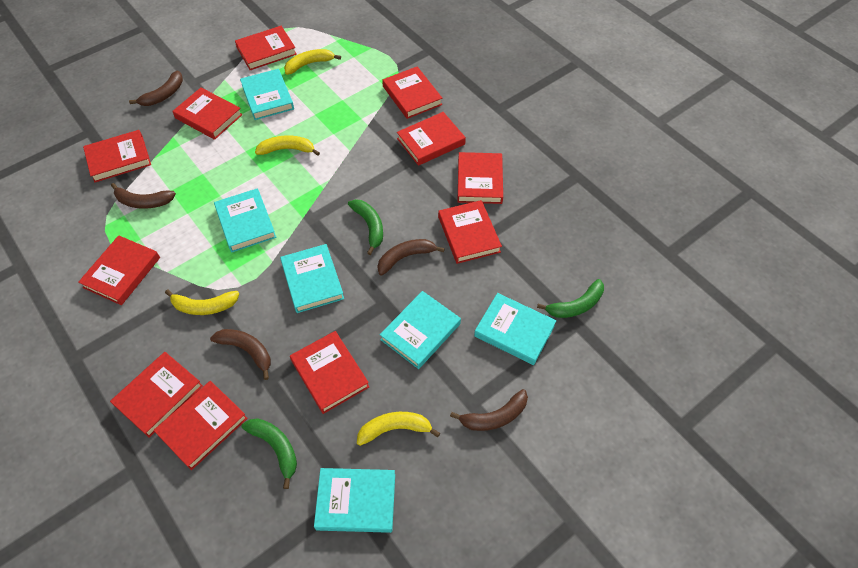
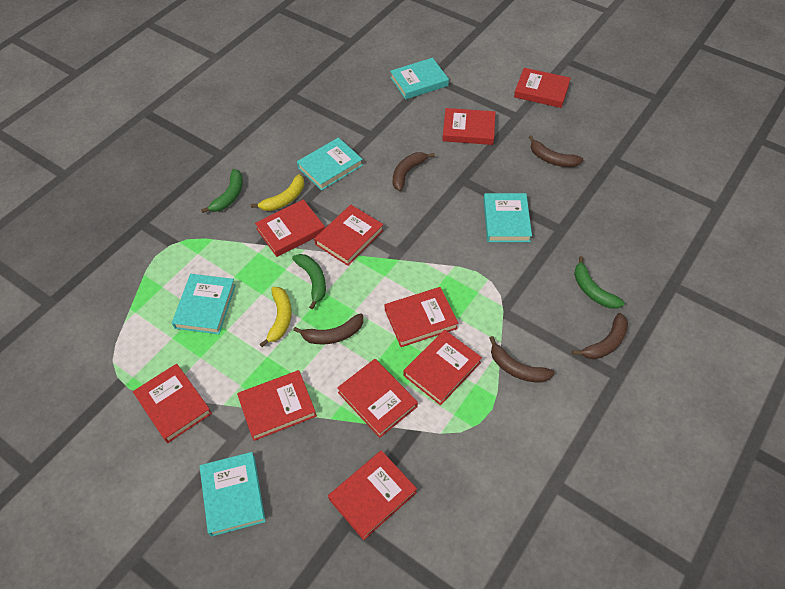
red book: 11 -> 10
turquoise book: 6 -> 5
yellow banana: 4 -> 2

